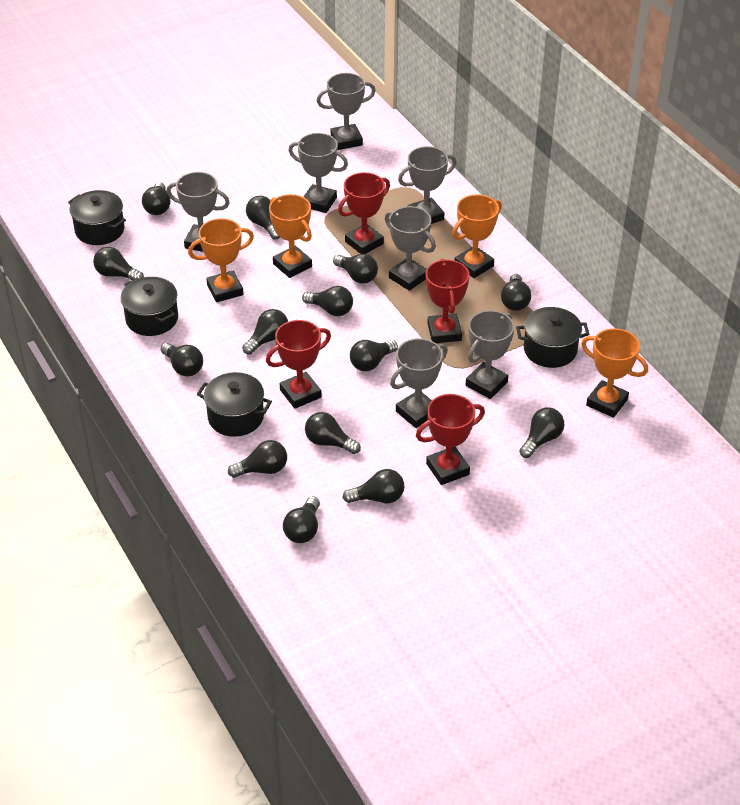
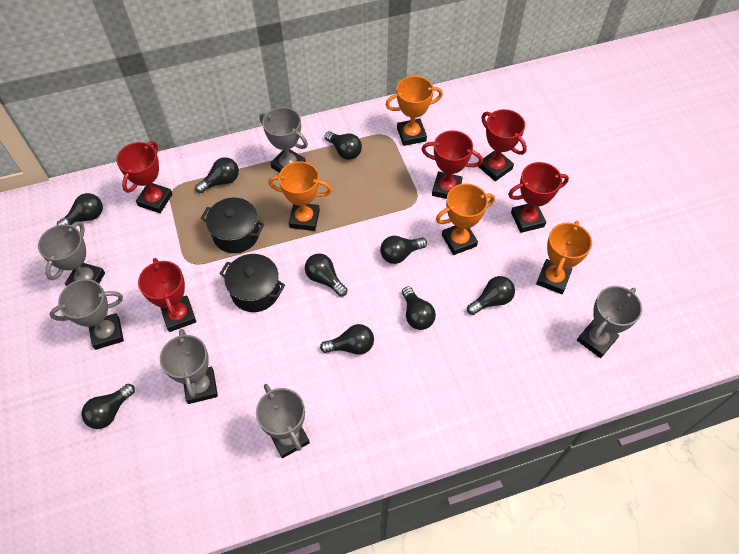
black light bulb: 14 -> 9
black pot: 4 -> 2
grey trophy: 7 -> 6
red trophy: 4 -> 5

